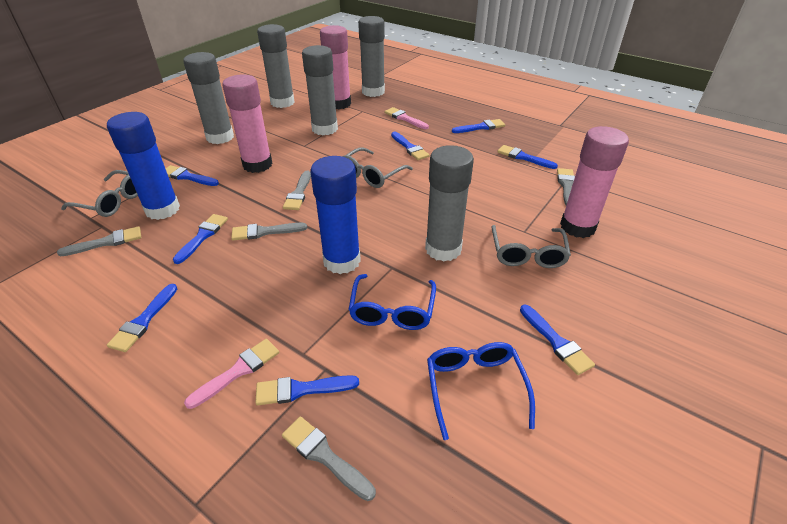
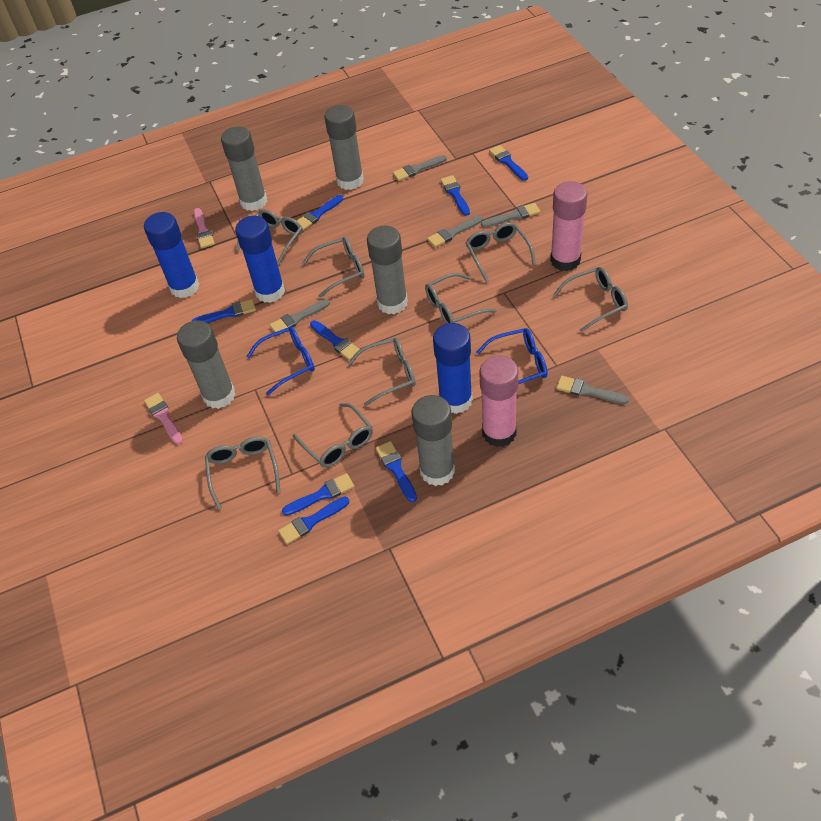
blue glue stick: 2 -> 3
grey glasses: 3 -> 8
pink glue stick: 3 -> 2

